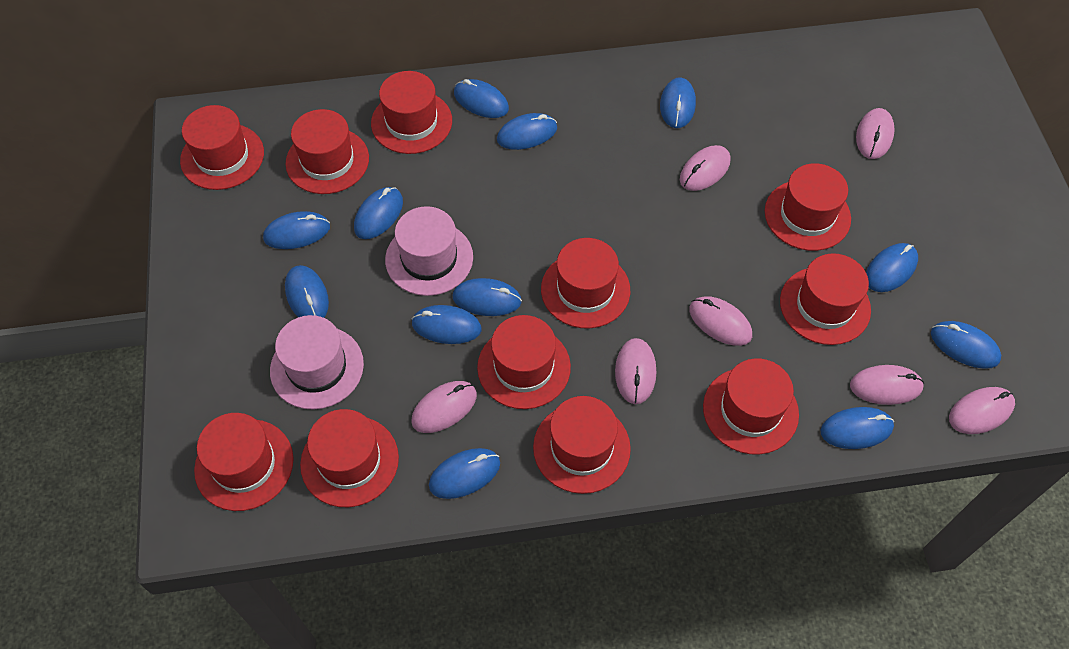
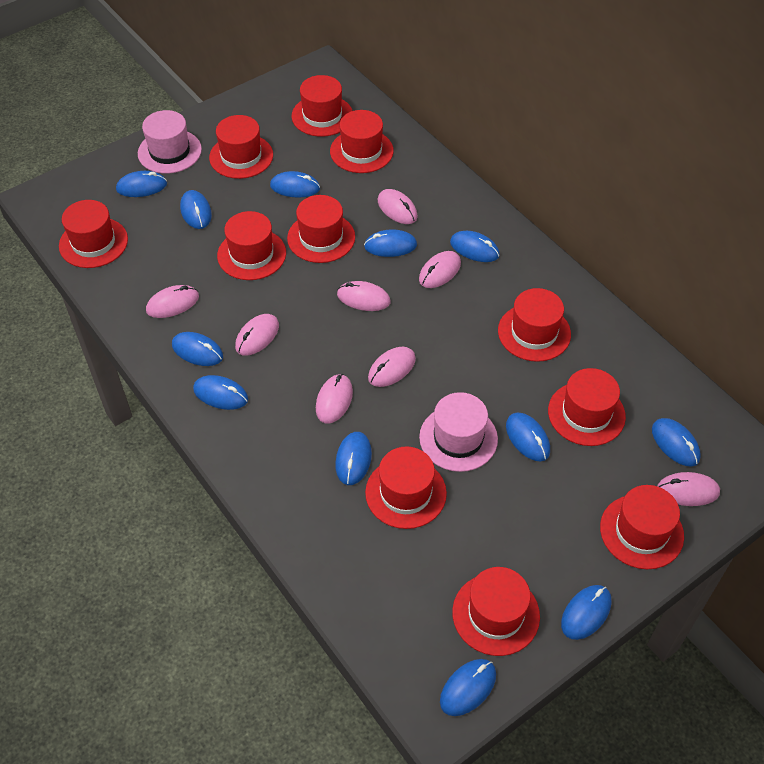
pink mouse: 7 -> 8

